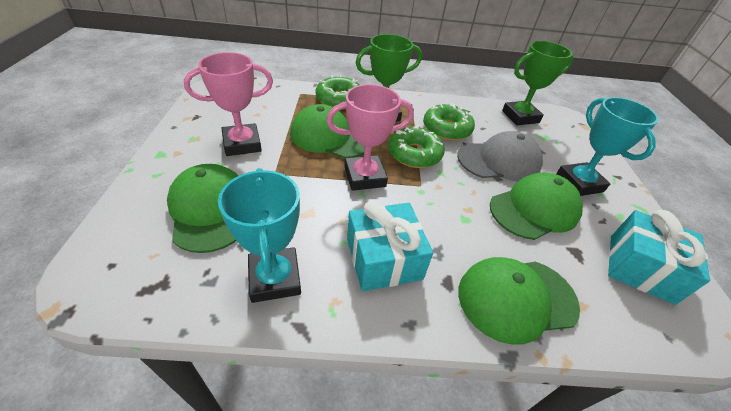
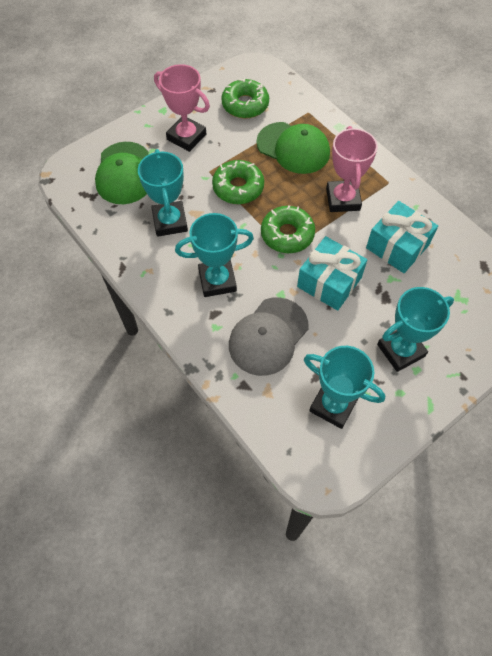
green cap: 4 -> 2
green trophy: 2 -> 0
turquoise trophy: 2 -> 4

